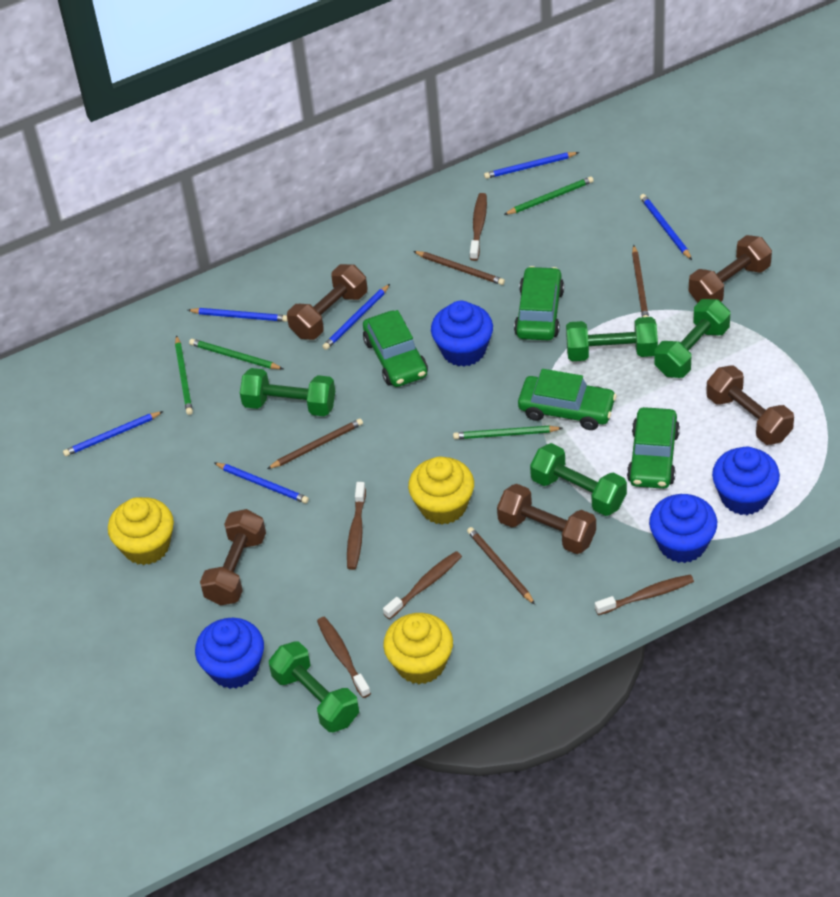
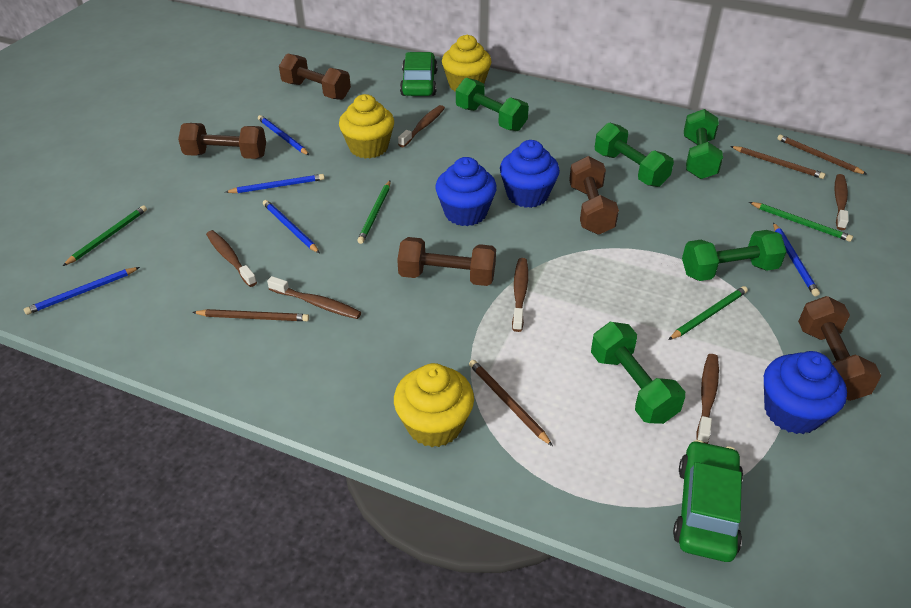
blue cupcake: 4 -> 3
blue pencil: 6 -> 5
brown toothbrush: 5 -> 6
green car: 4 -> 2

